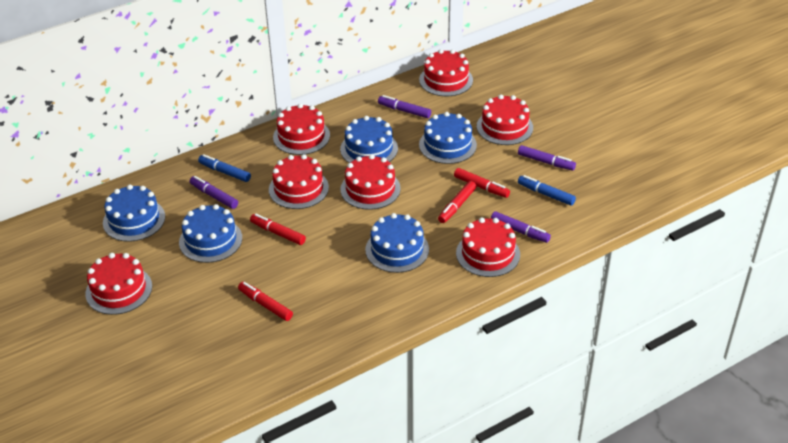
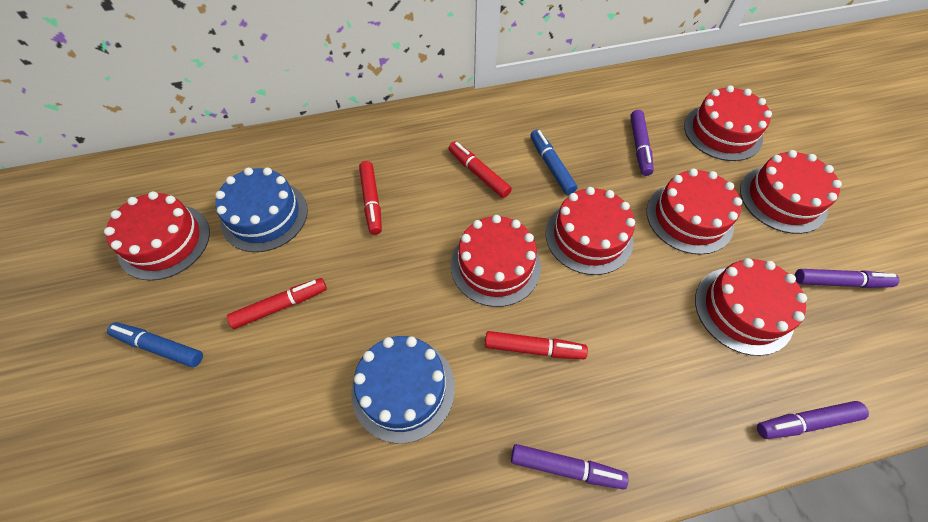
blue cake: 5 -> 2

